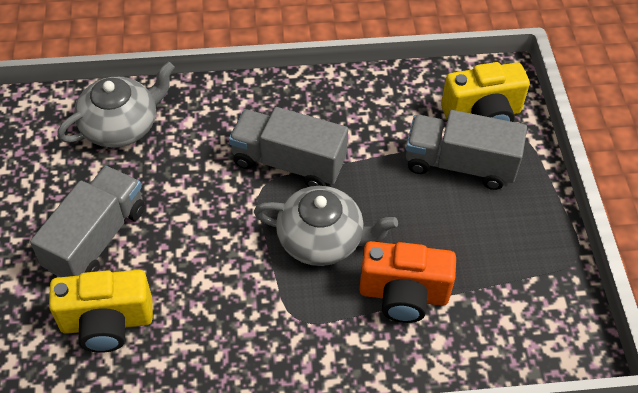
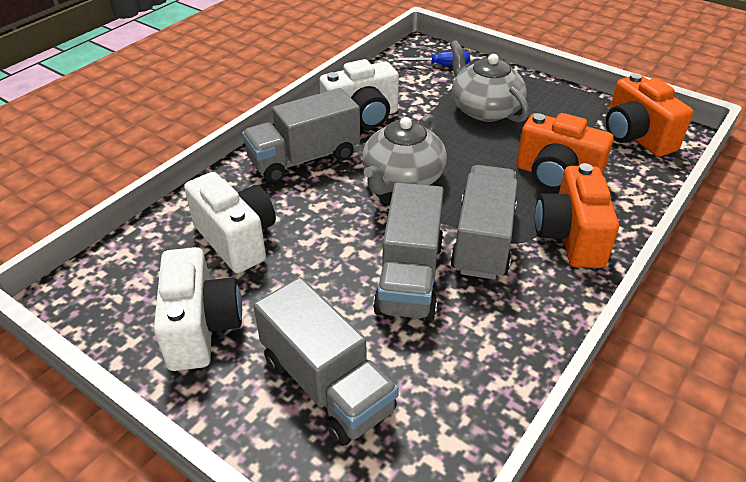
blue screwdriver: 0 -> 1
grey truck: 3 -> 4
orange camera: 1 -> 3
white camera: 0 -> 3
yellow camera: 2 -> 0

